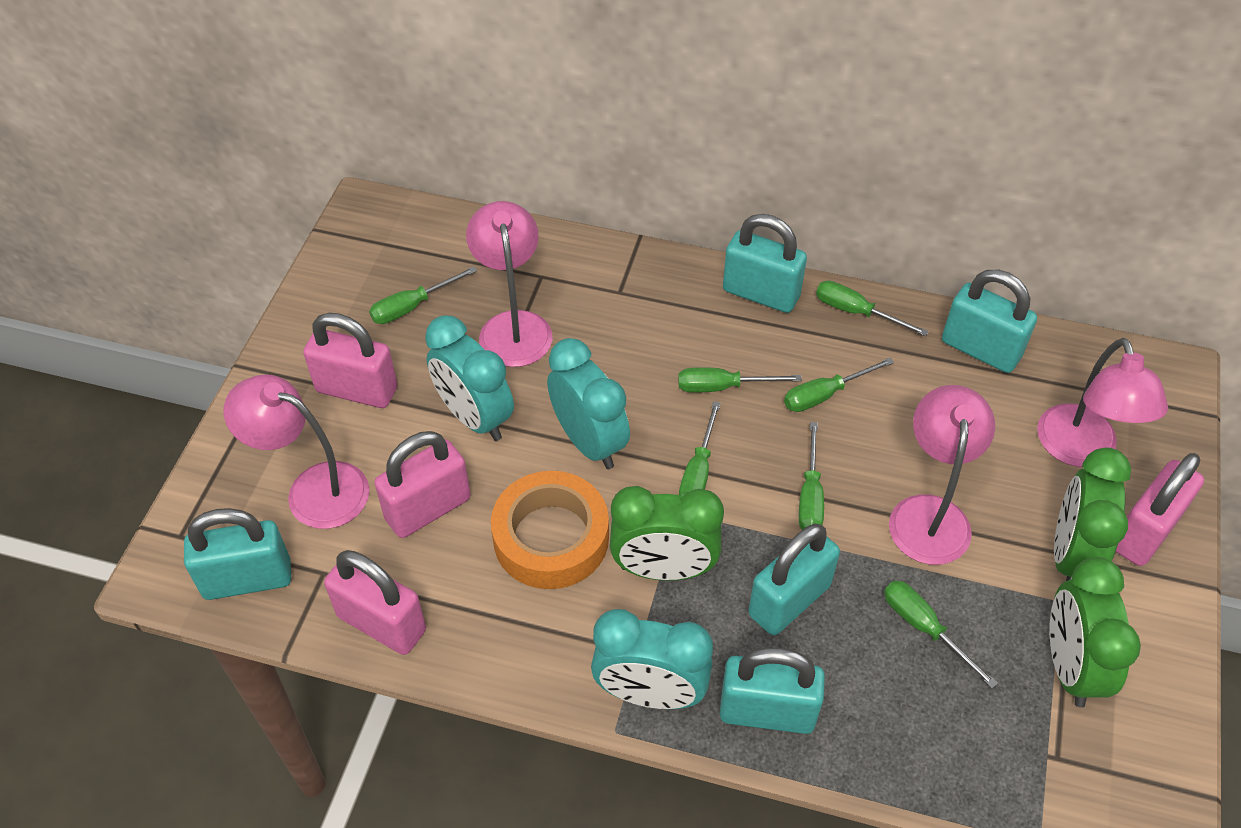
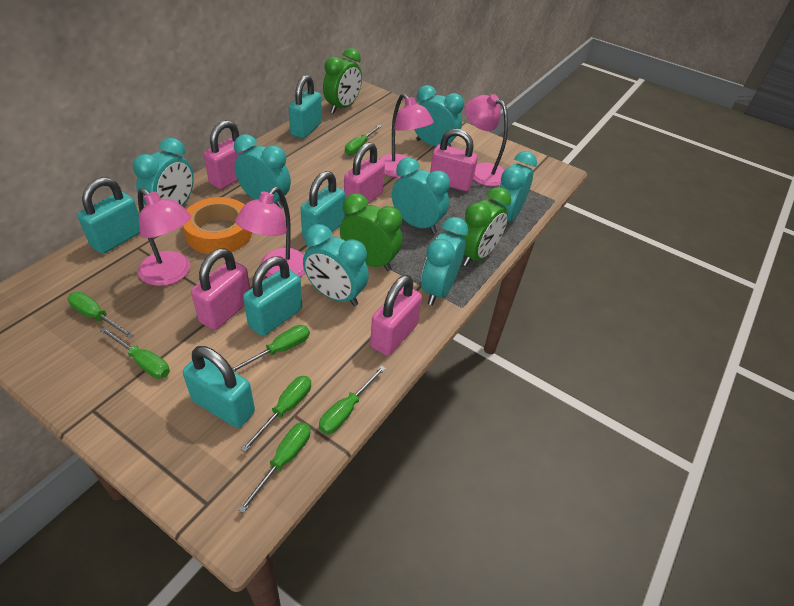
pink padlock: 4 -> 5
turquoise clock: 3 -> 7

